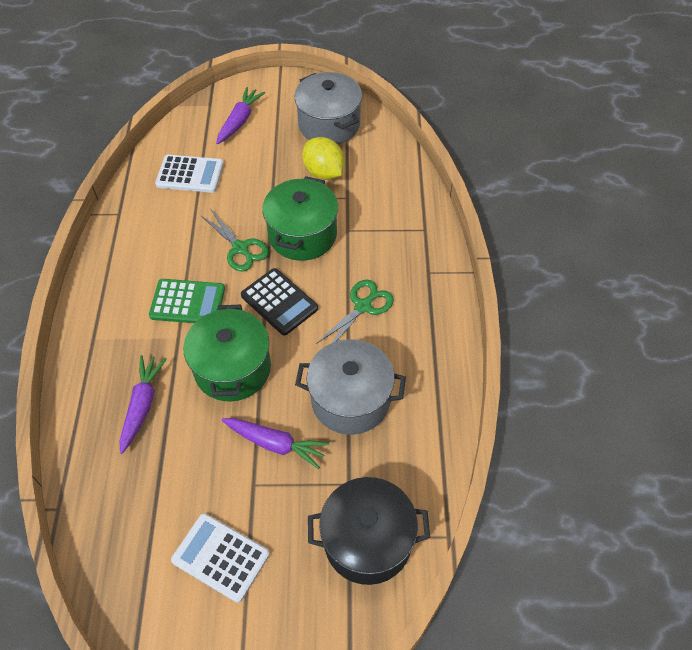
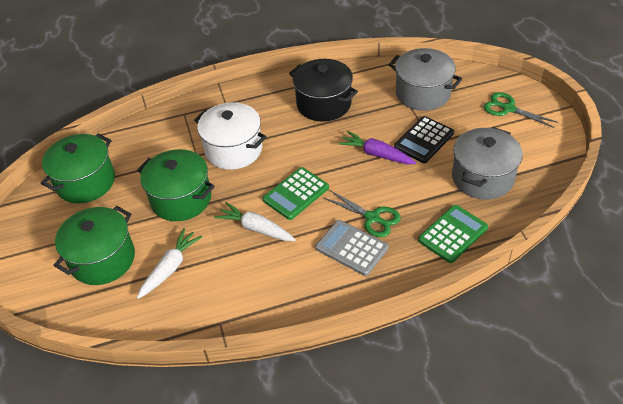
green calculator: 1 -> 2
green pot: 2 -> 3
grey calculator: 0 -> 1
purple carrot: 3 -> 1
white calculator: 2 -> 0
white carrot: 0 -> 2
white pot: 0 -> 1
yellow lemon: 1 -> 0

